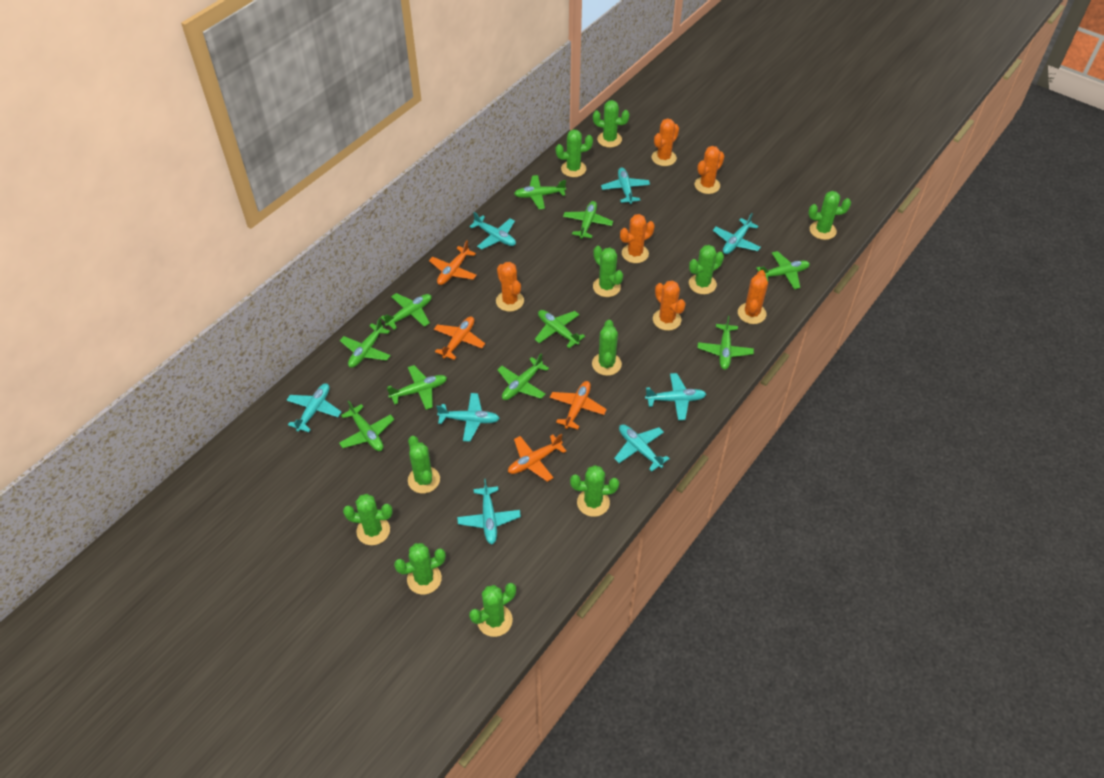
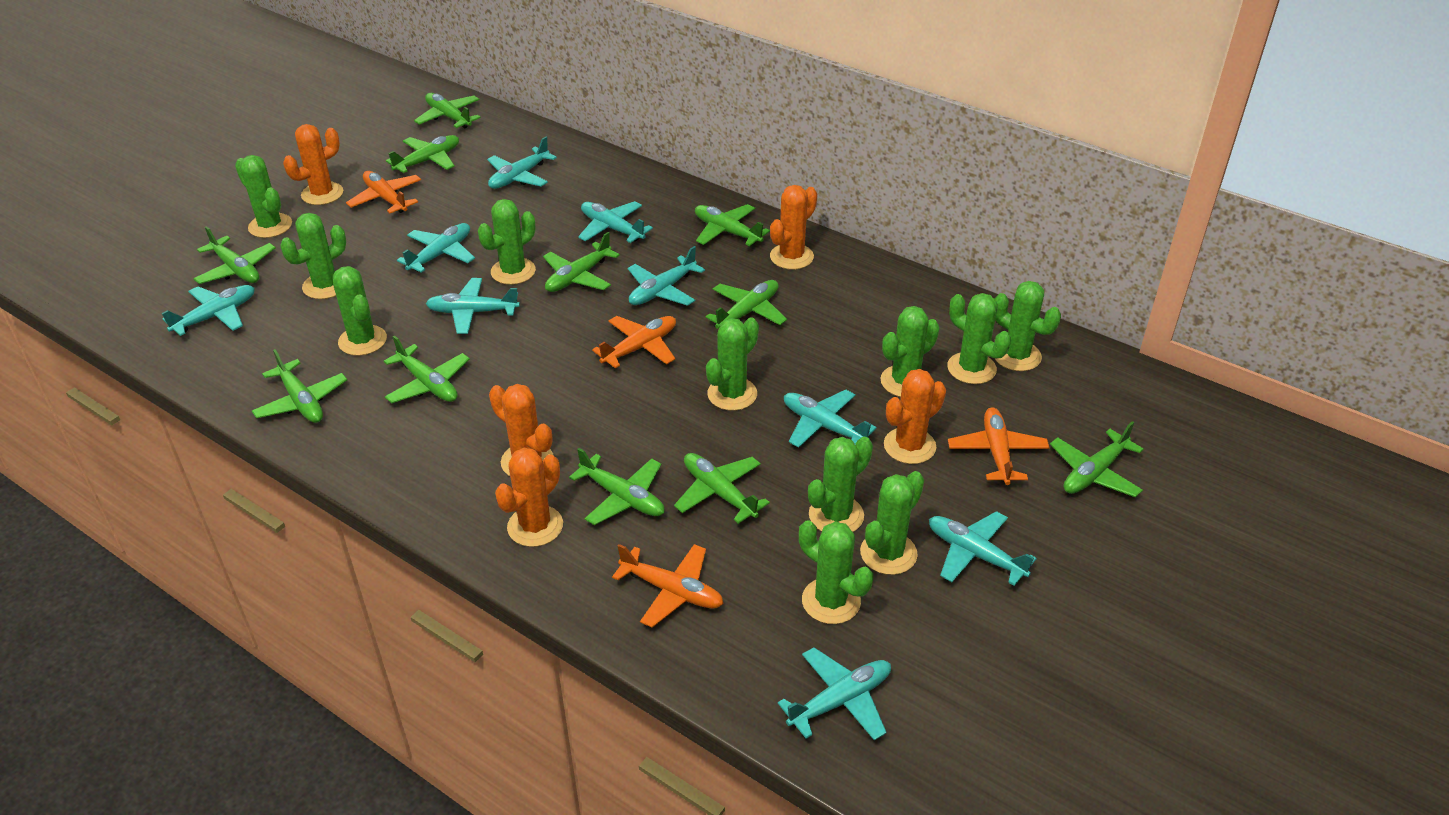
green plane: 10 -> 11
orange cactus: 6 -> 5
turquoise plane: 8 -> 9

